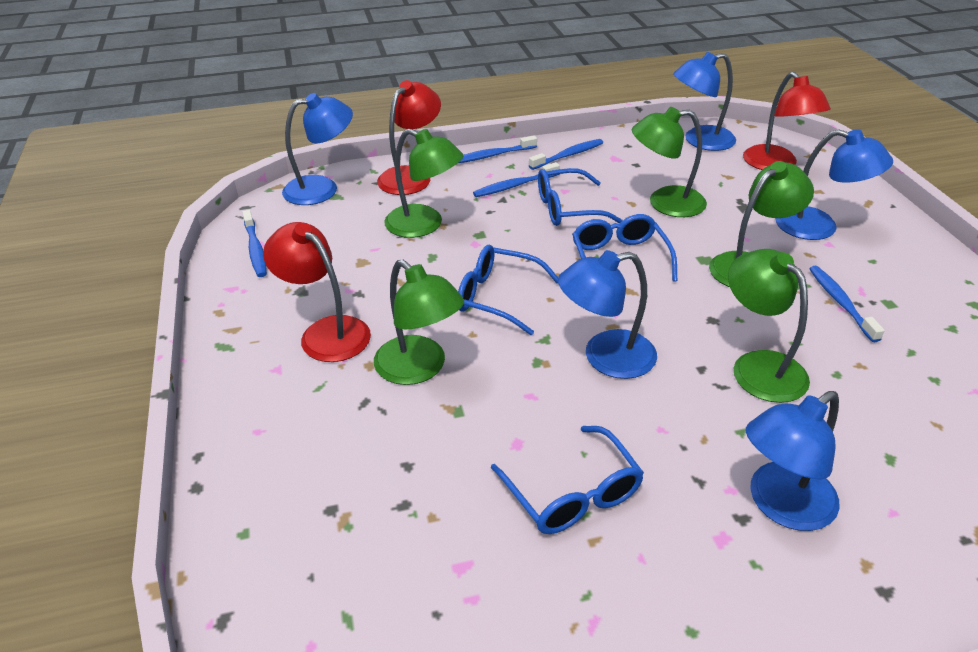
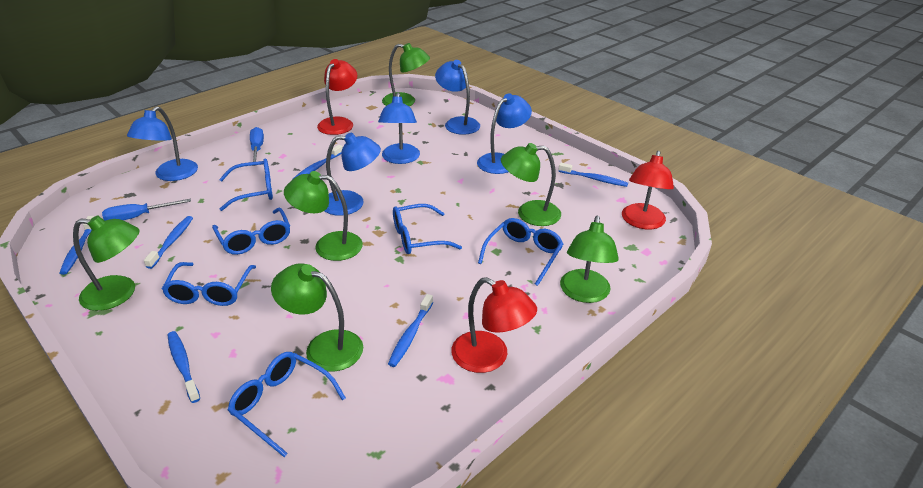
blue glasses: 4 -> 6
blue screwdriver: 0 -> 2
blue toothbrush: 5 -> 6
green lamp: 5 -> 6

